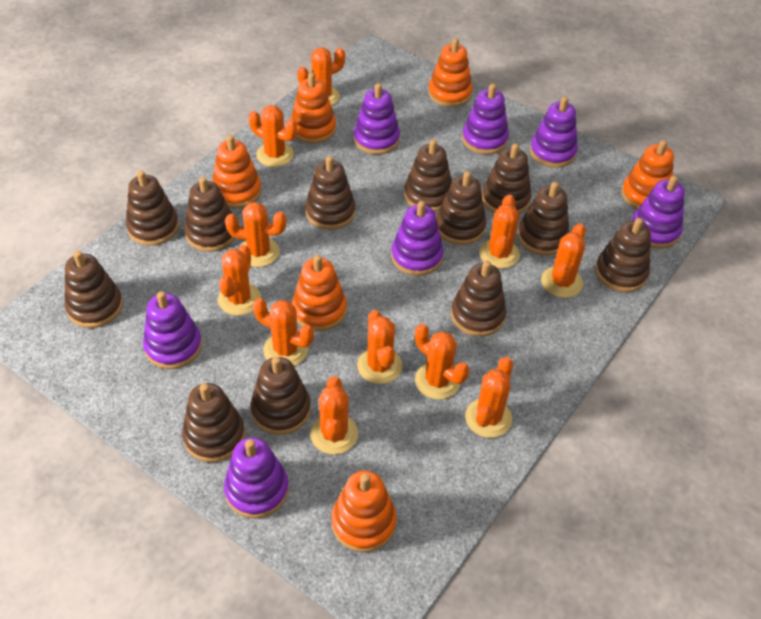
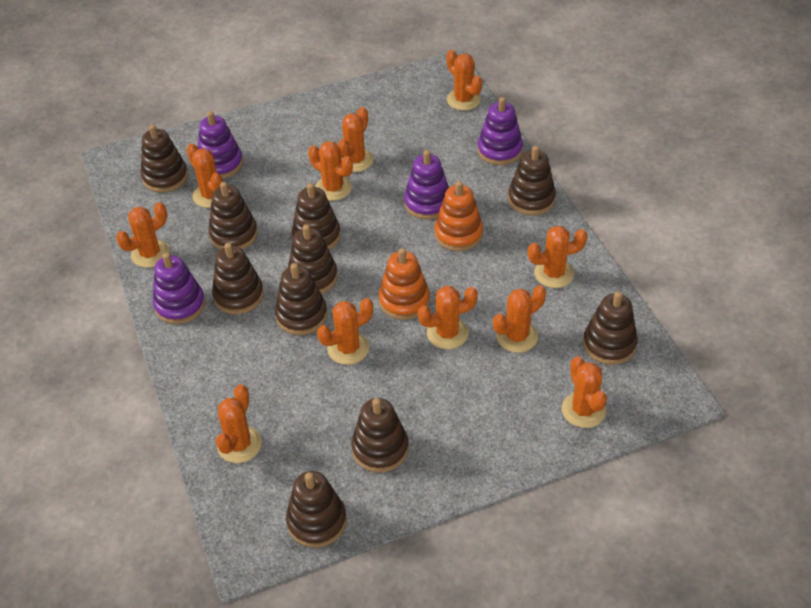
brown stacking toy: 12 -> 10
orange stacking toy: 6 -> 2
purple stacking toy: 7 -> 4

